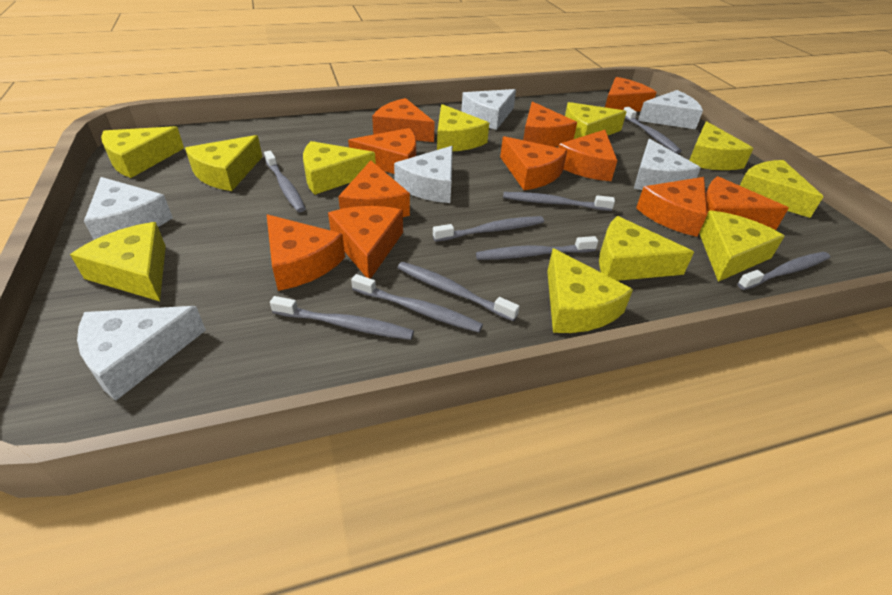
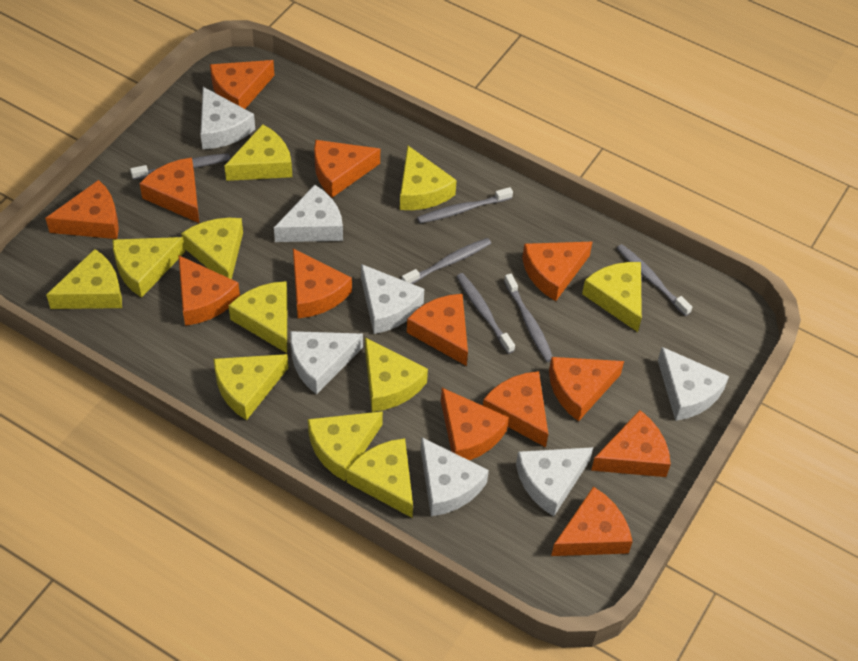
grey toothbrush: 9 -> 6
orange cheese: 11 -> 13
white cheese: 6 -> 7

